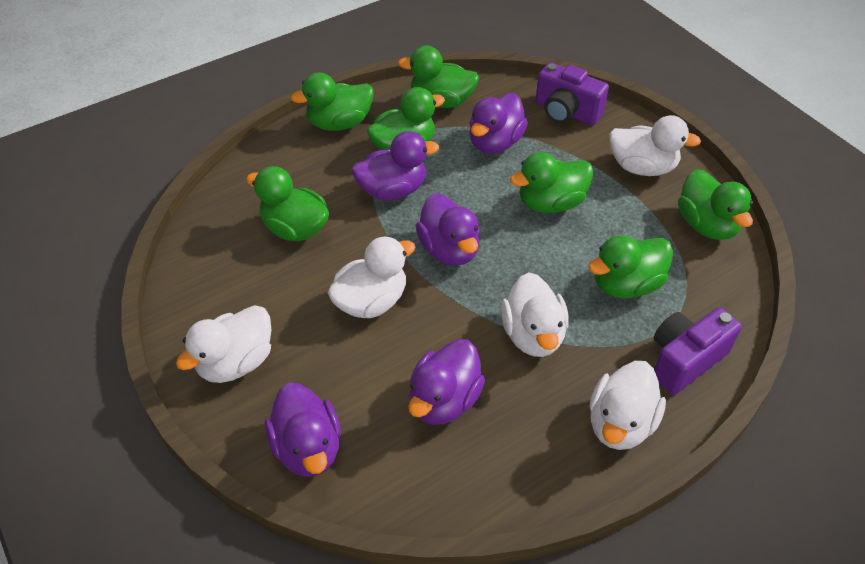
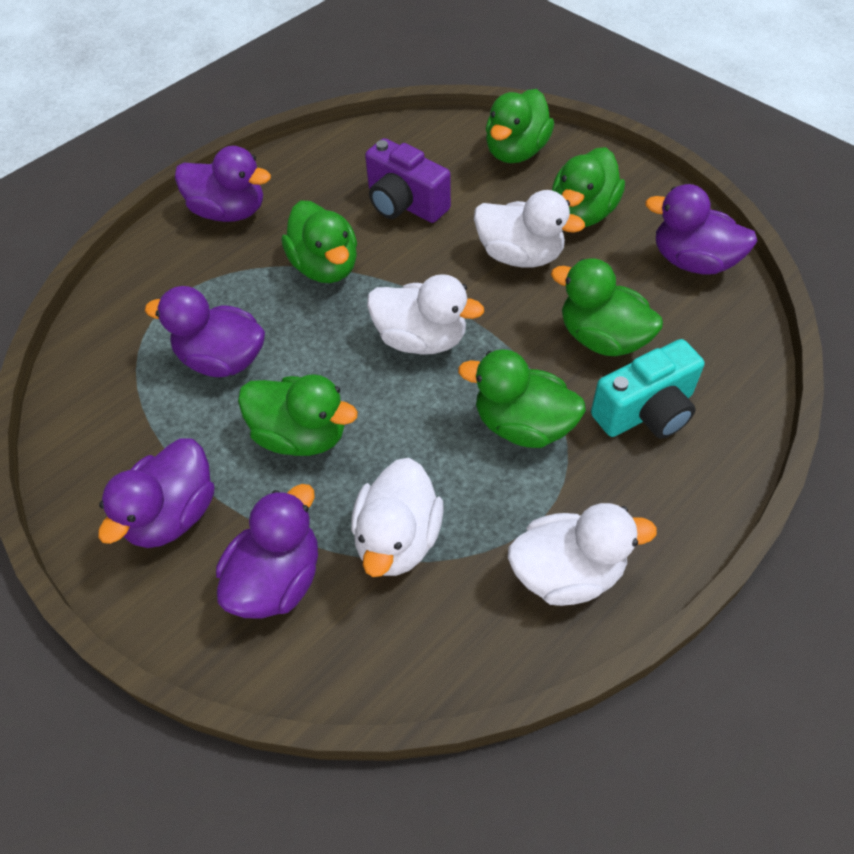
green duck: 7 -> 6
purple camera: 2 -> 1
turquoise camera: 0 -> 1
white duck: 5 -> 4

